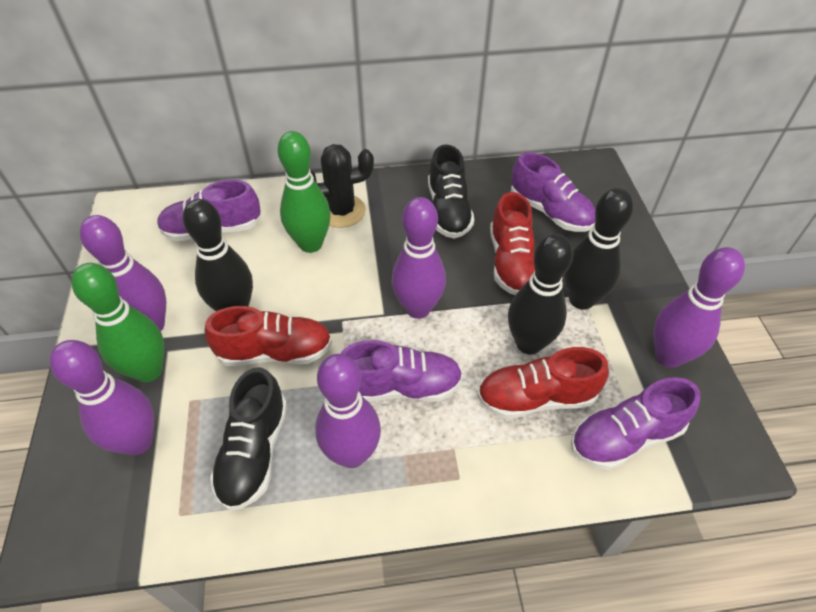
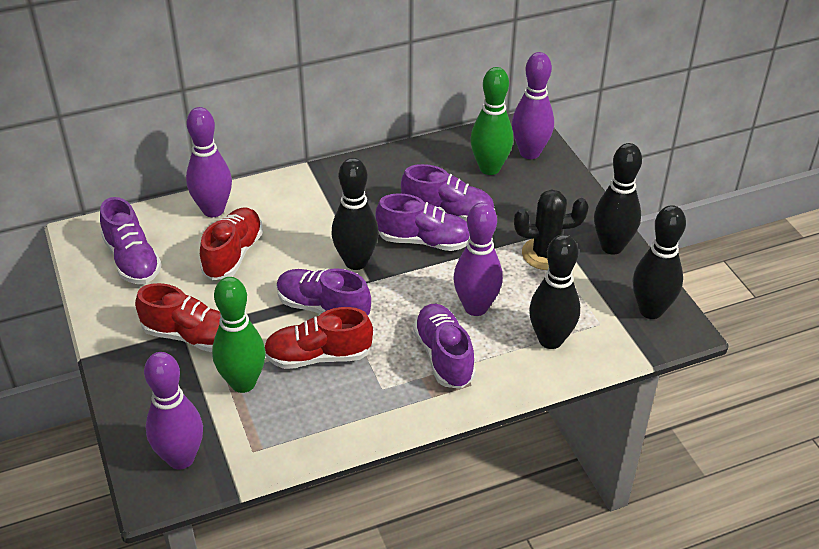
black bowling pin: 3 -> 4
black shoe: 2 -> 0
purple bowling pin: 5 -> 4
purple shoe: 4 -> 5

